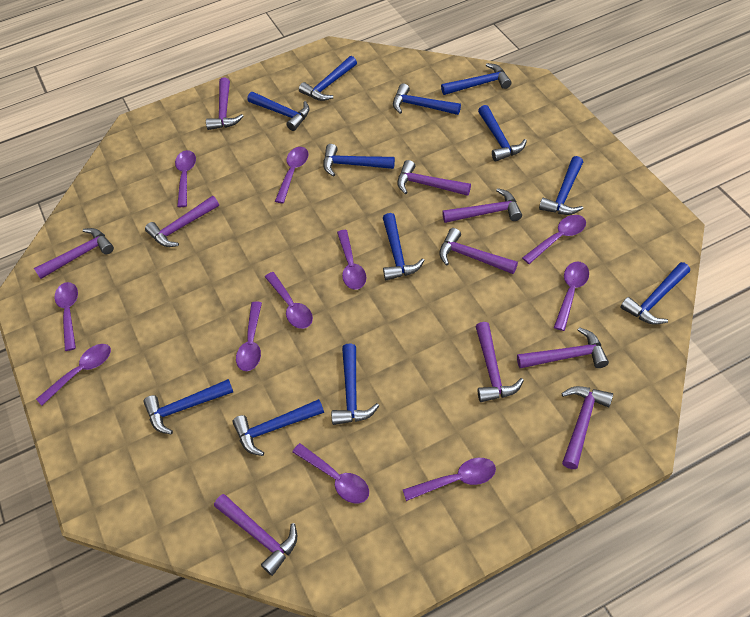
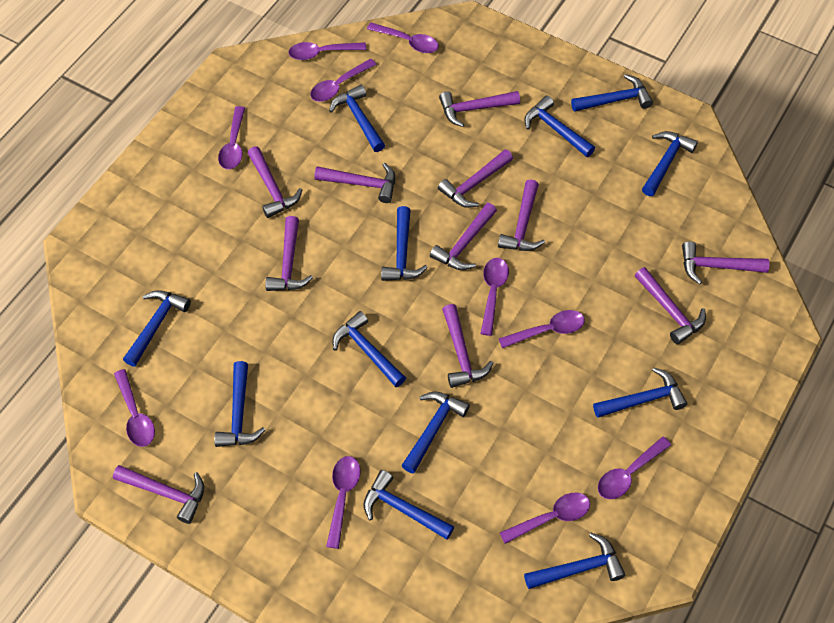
purple hammer: 10 -> 11
purple spoon: 11 -> 10

